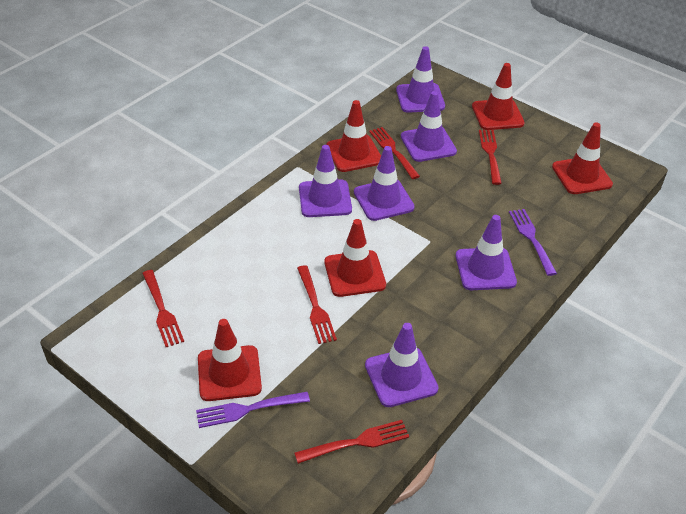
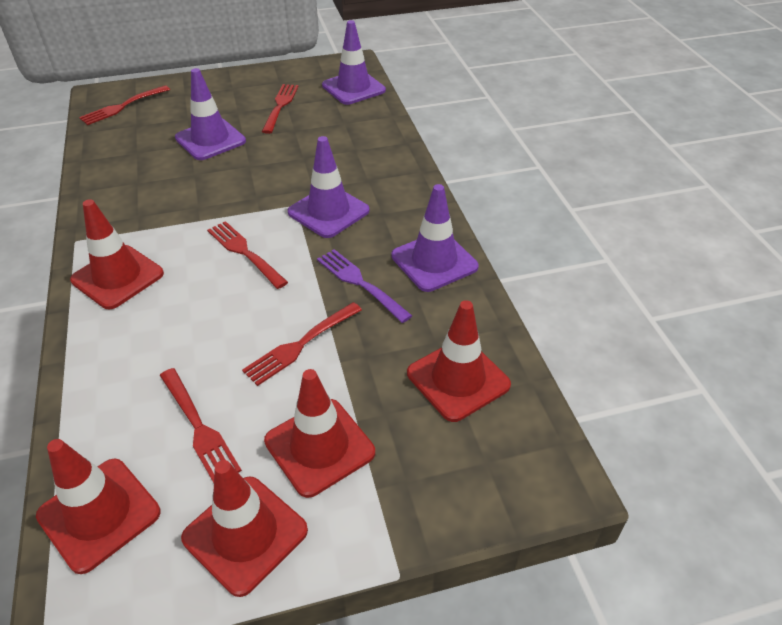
purple fork: 2 -> 1
purple traffic cone: 6 -> 4

